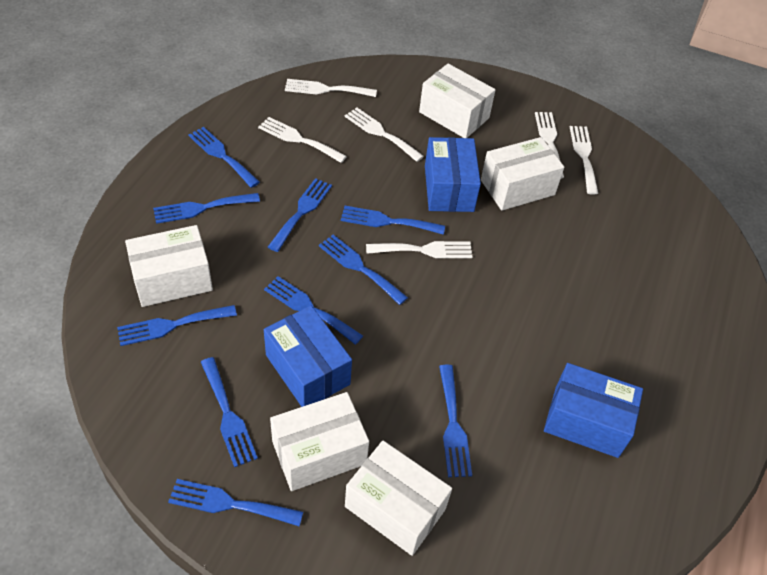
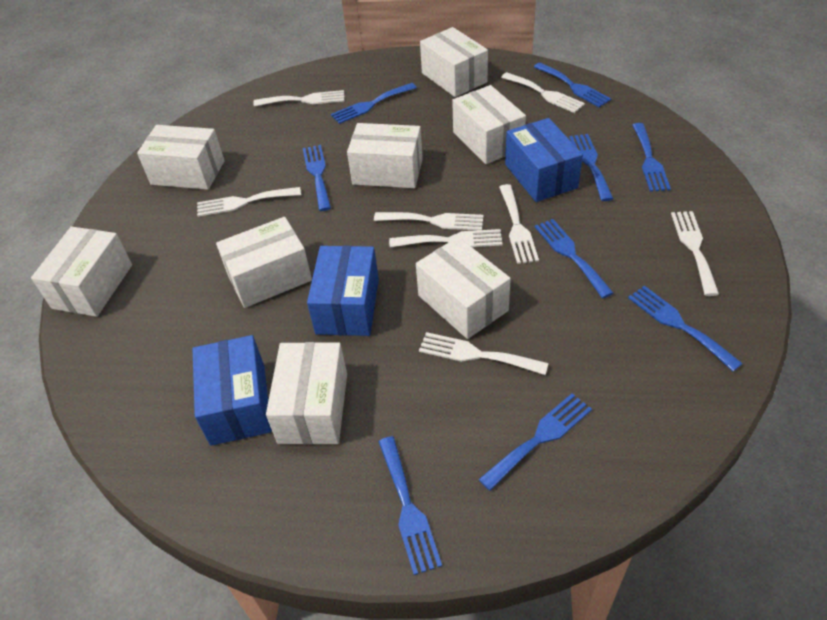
blue fork: 10 -> 9
white box: 5 -> 8
white fork: 6 -> 8

